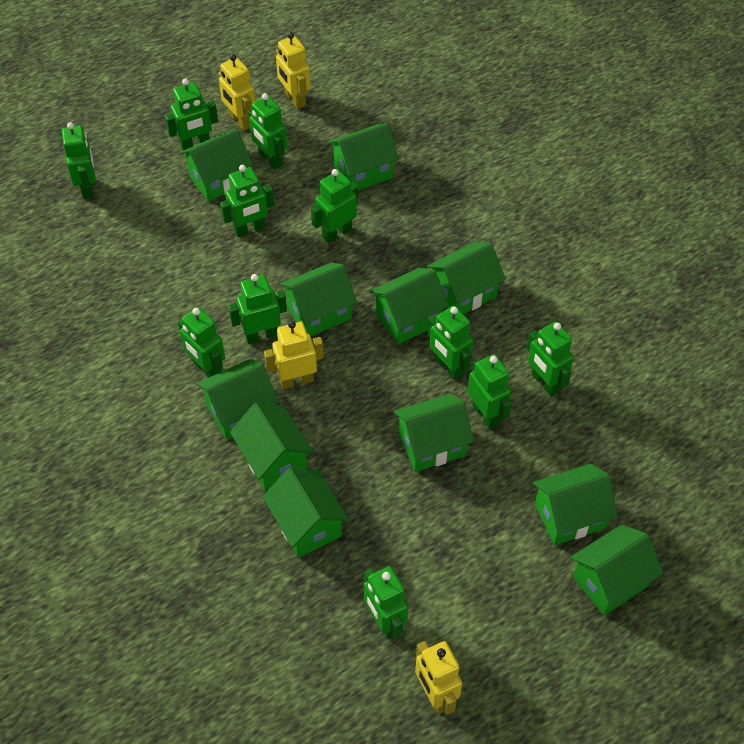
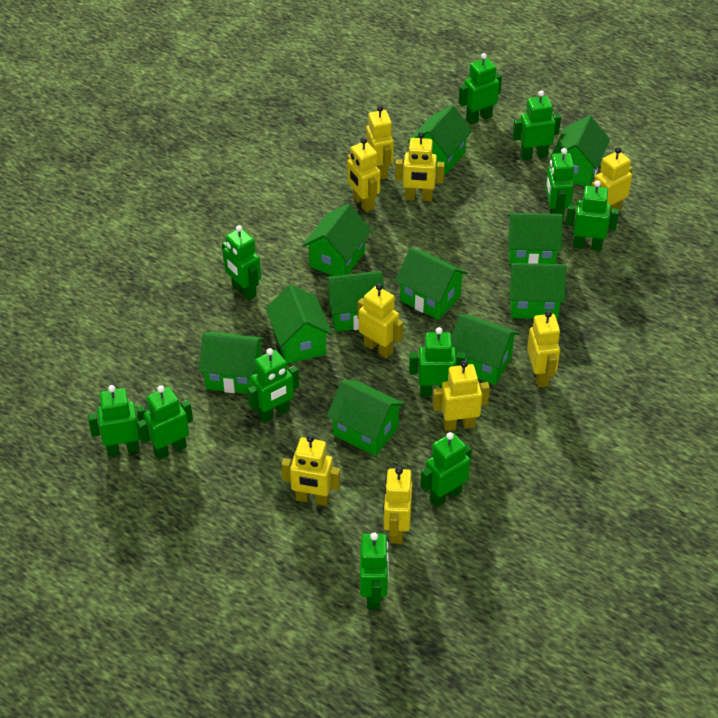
yellow robot: 4 -> 9

